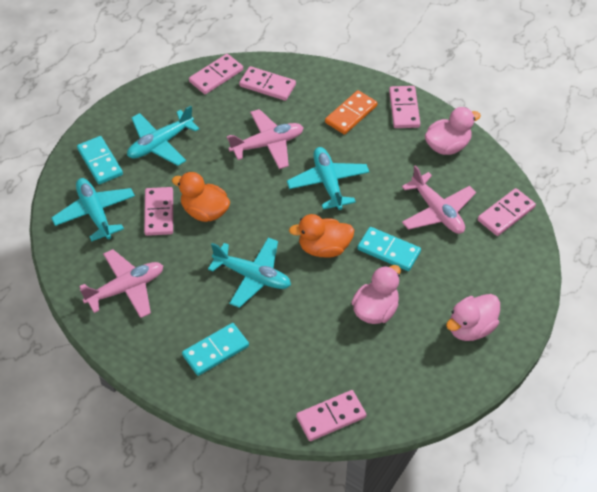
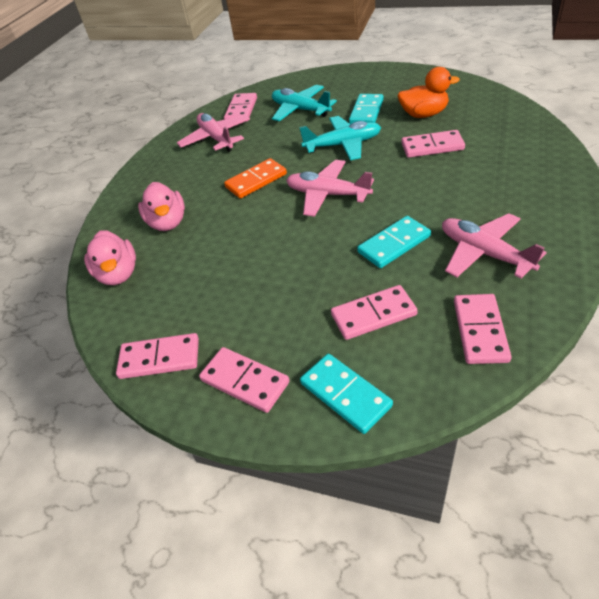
orange duck: 2 -> 1
pink duck: 3 -> 2
turquoise plane: 4 -> 2

